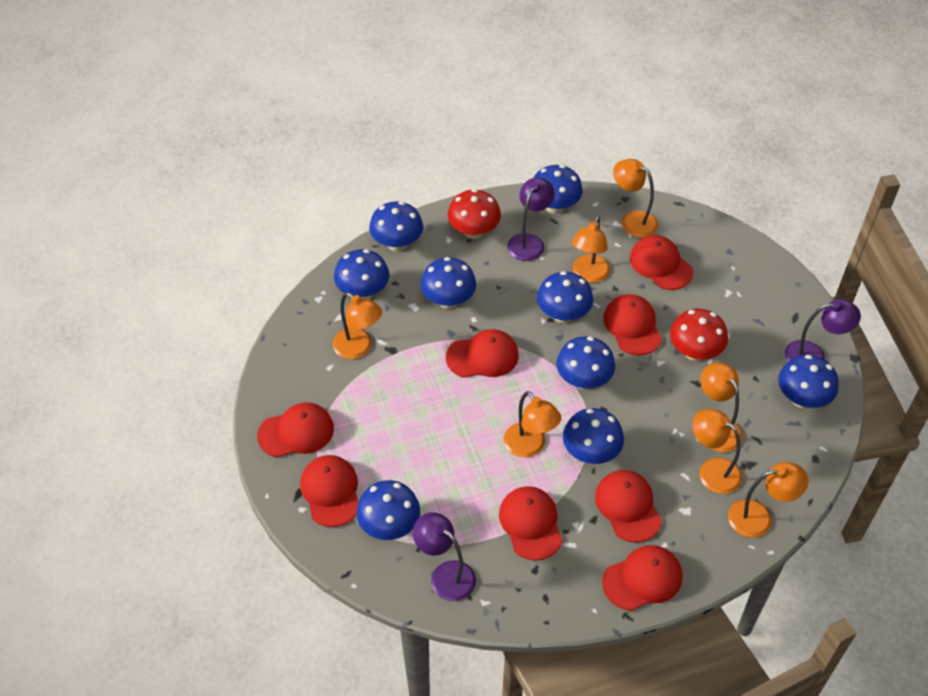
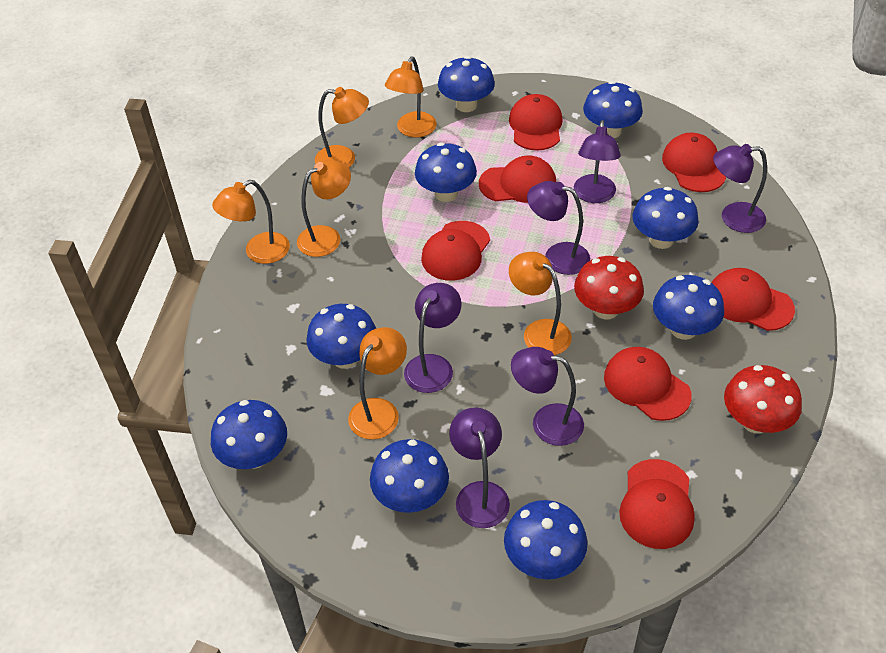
orange lamp: 7 -> 6
purple lamp: 3 -> 6
red cap: 8 -> 7

